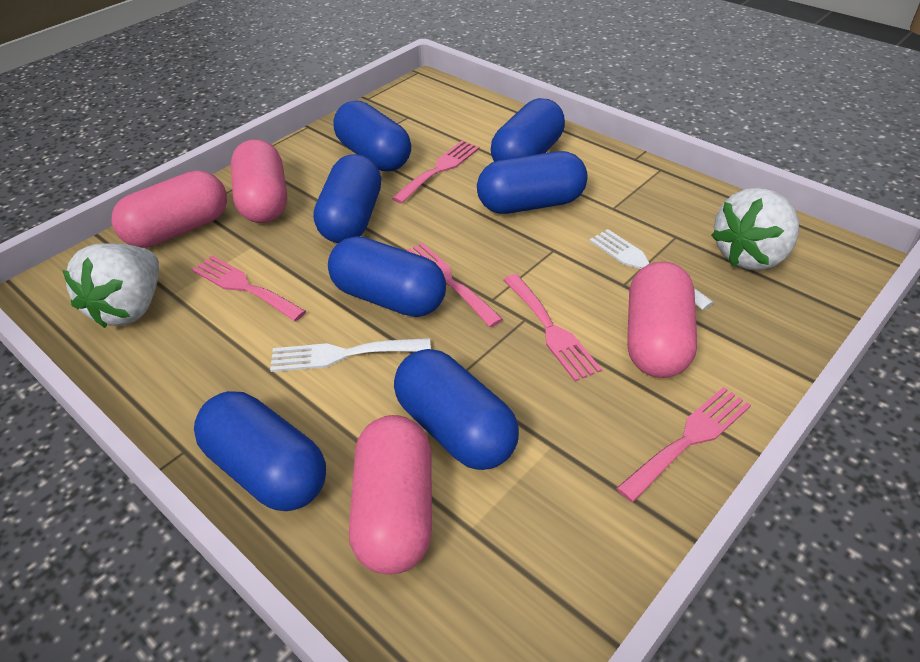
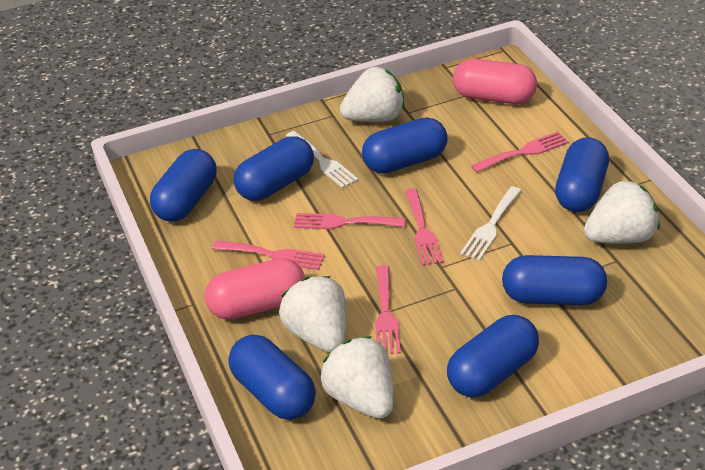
pink capsule: 4 -> 2
white strawberry: 2 -> 4

